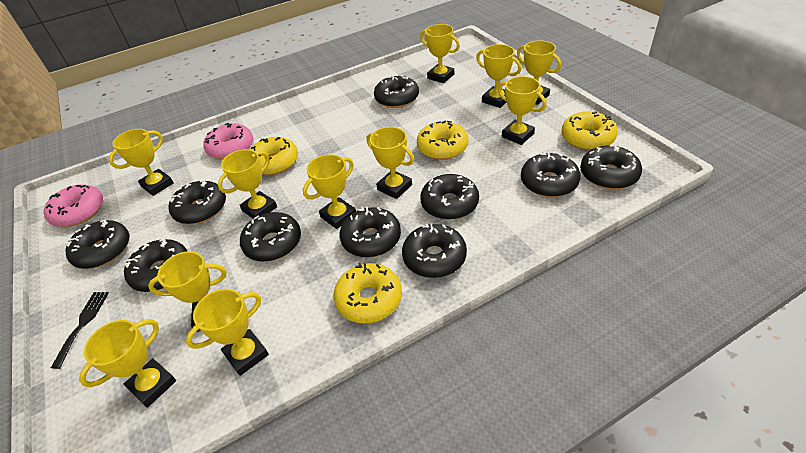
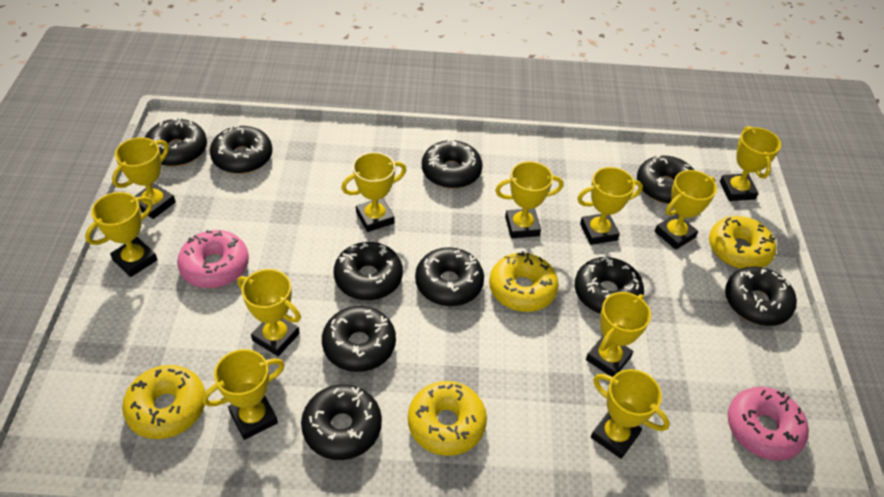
black fork: 1 -> 0

